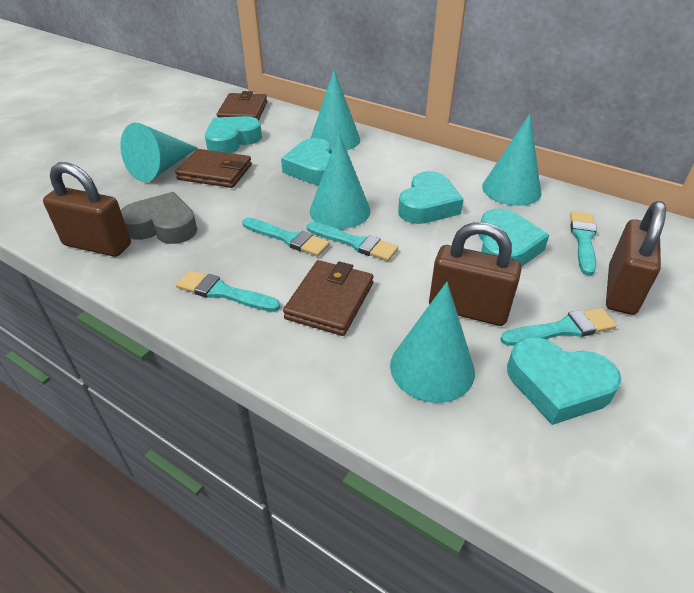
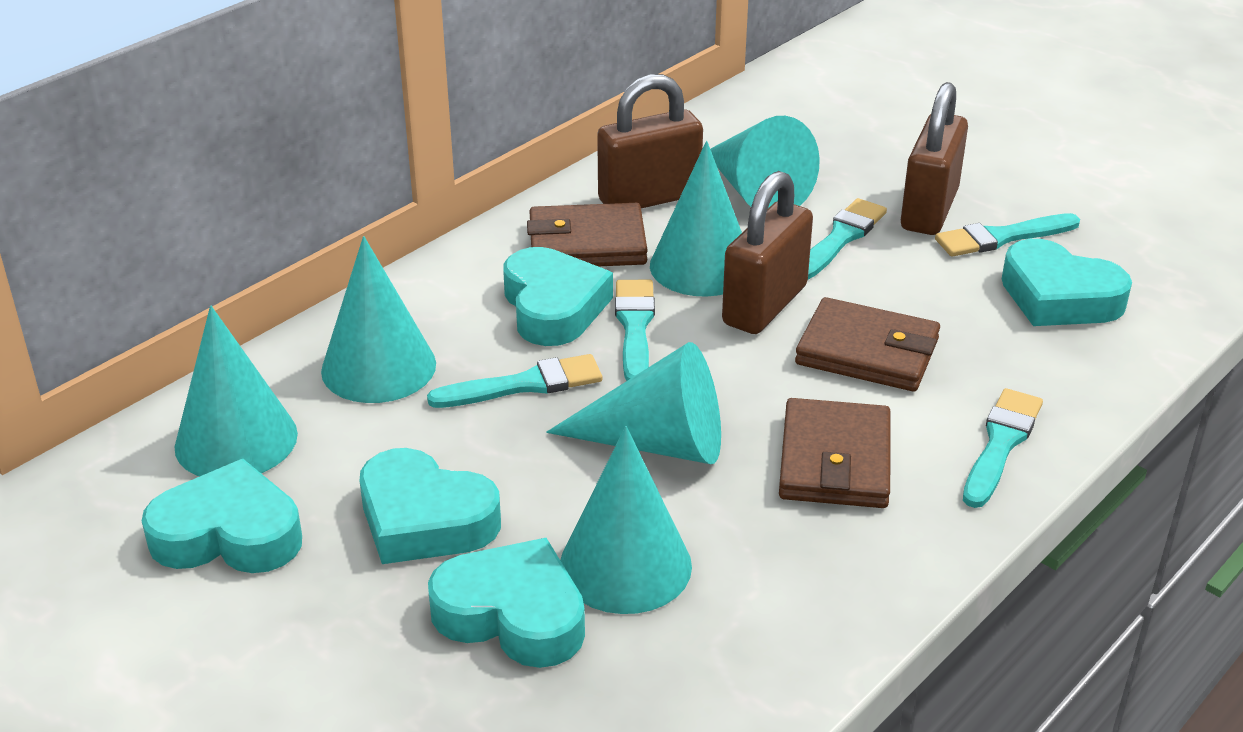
grey heart: 1 -> 0
turquoise cone: 5 -> 6

